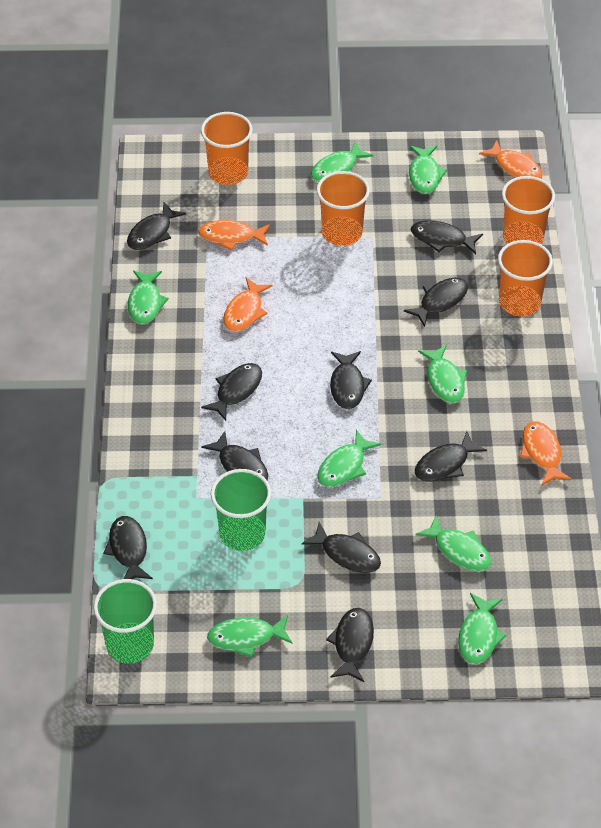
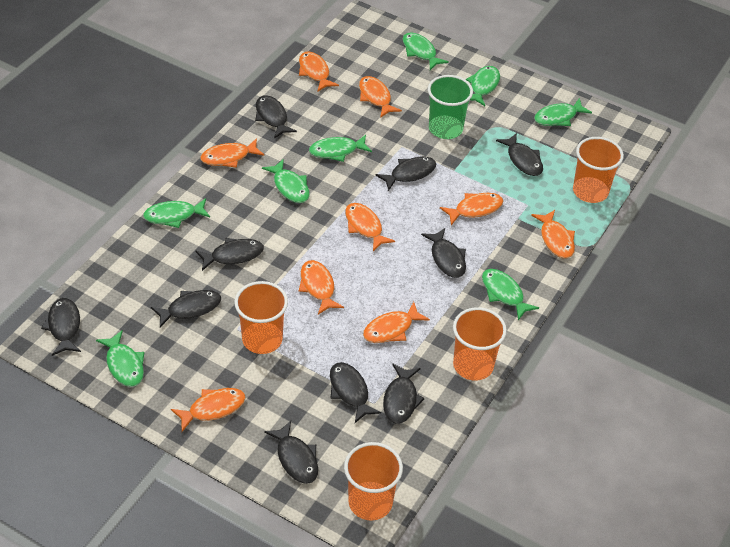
green cup: 2 -> 1
orange fish: 4 -> 9

